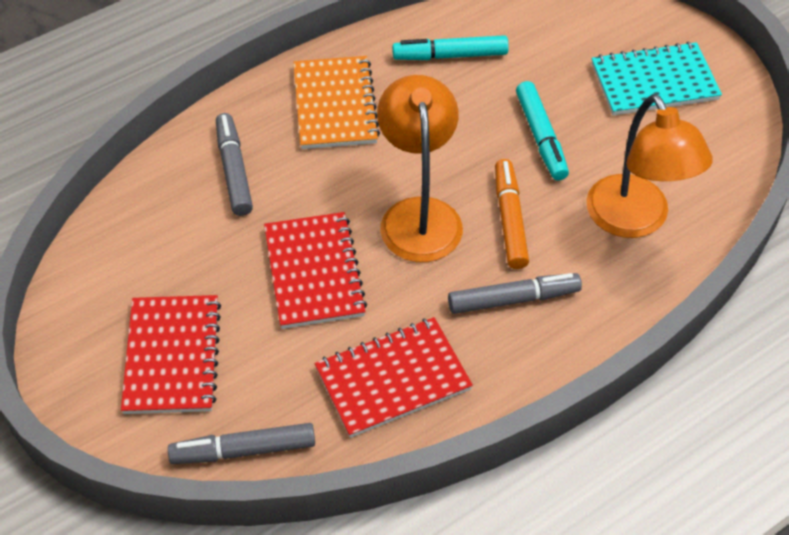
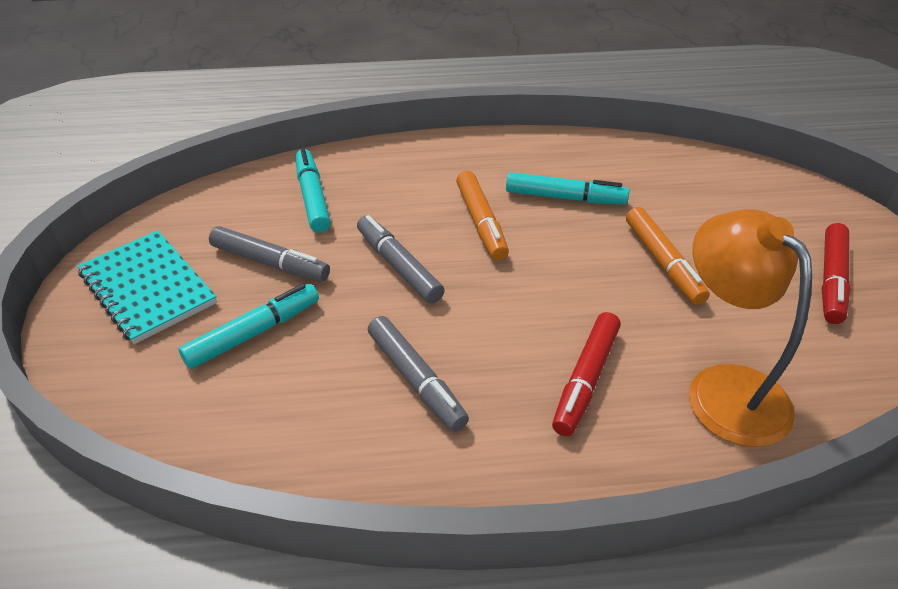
orange lamp: 2 -> 1
orange marker: 1 -> 2
orange notebook: 1 -> 0
red marker: 0 -> 2
red notebook: 3 -> 0
turquoise marker: 2 -> 3

